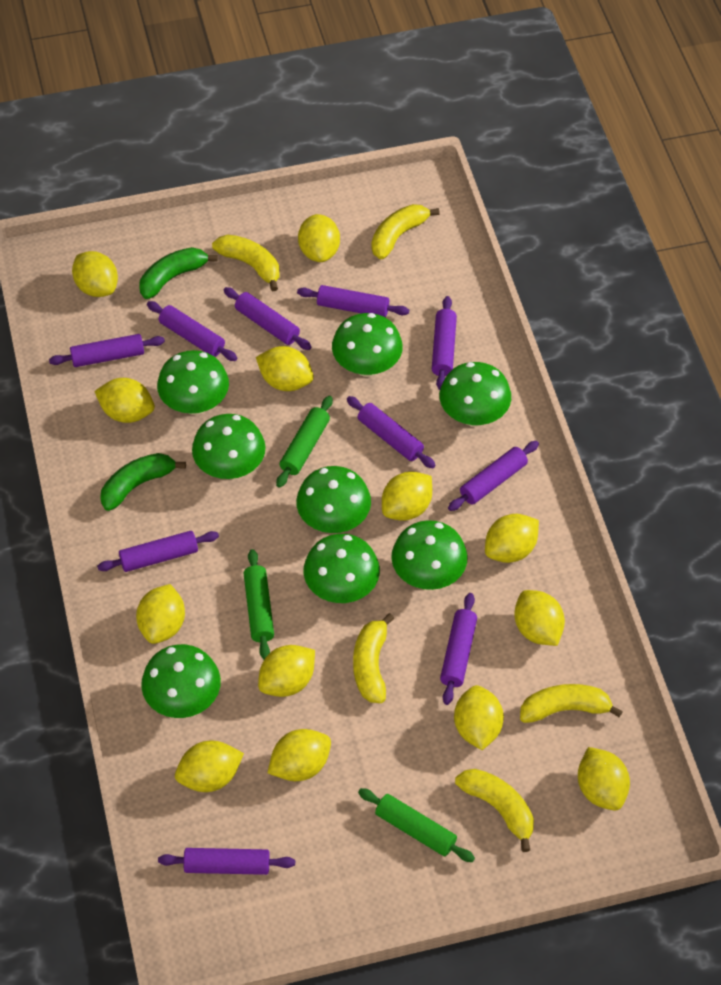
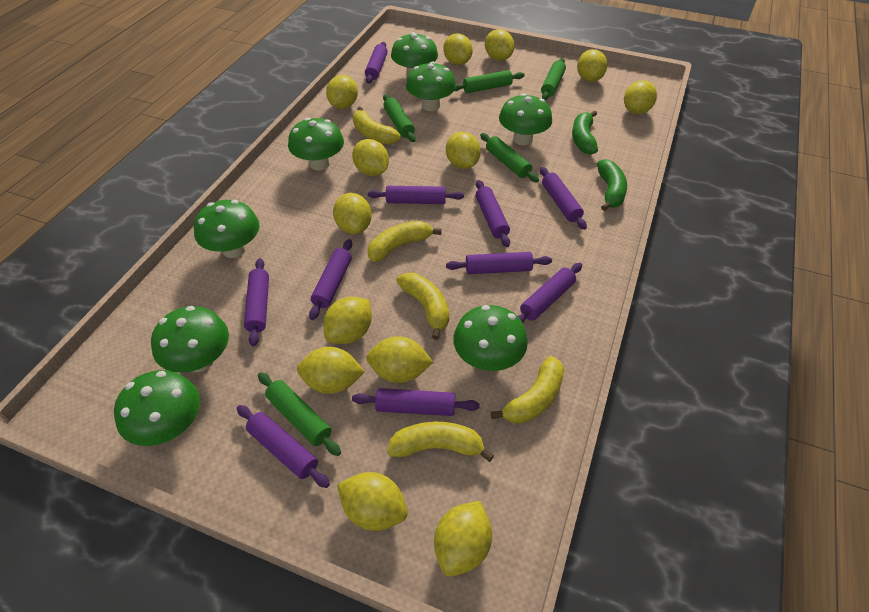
green rolling pin: 3 -> 5

